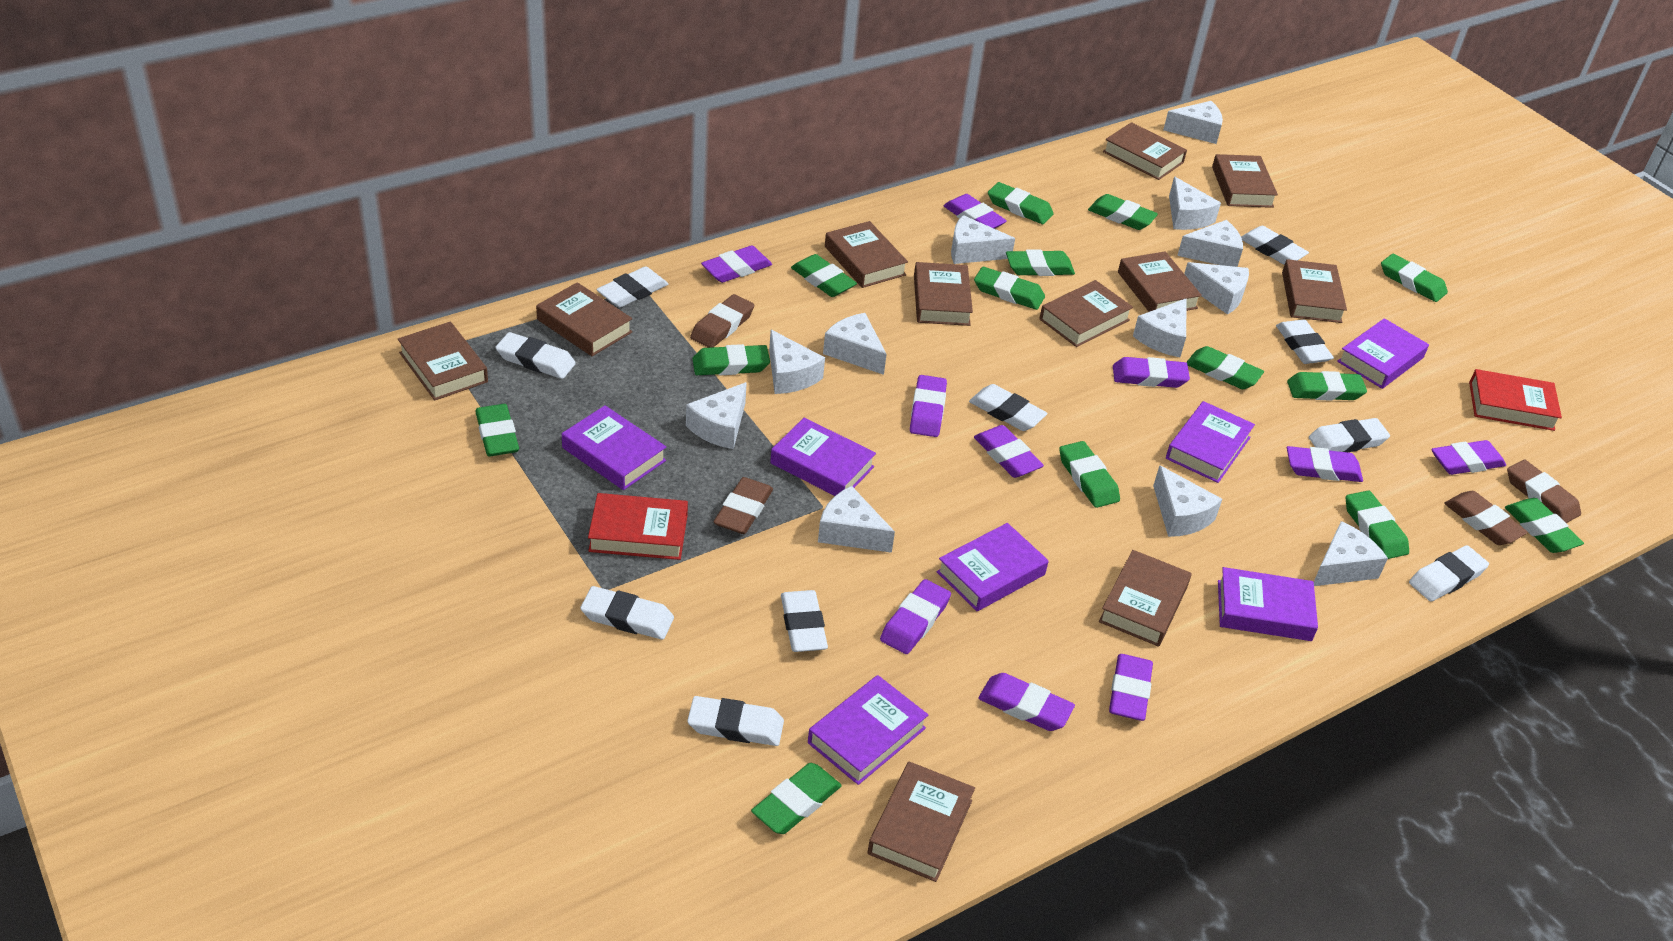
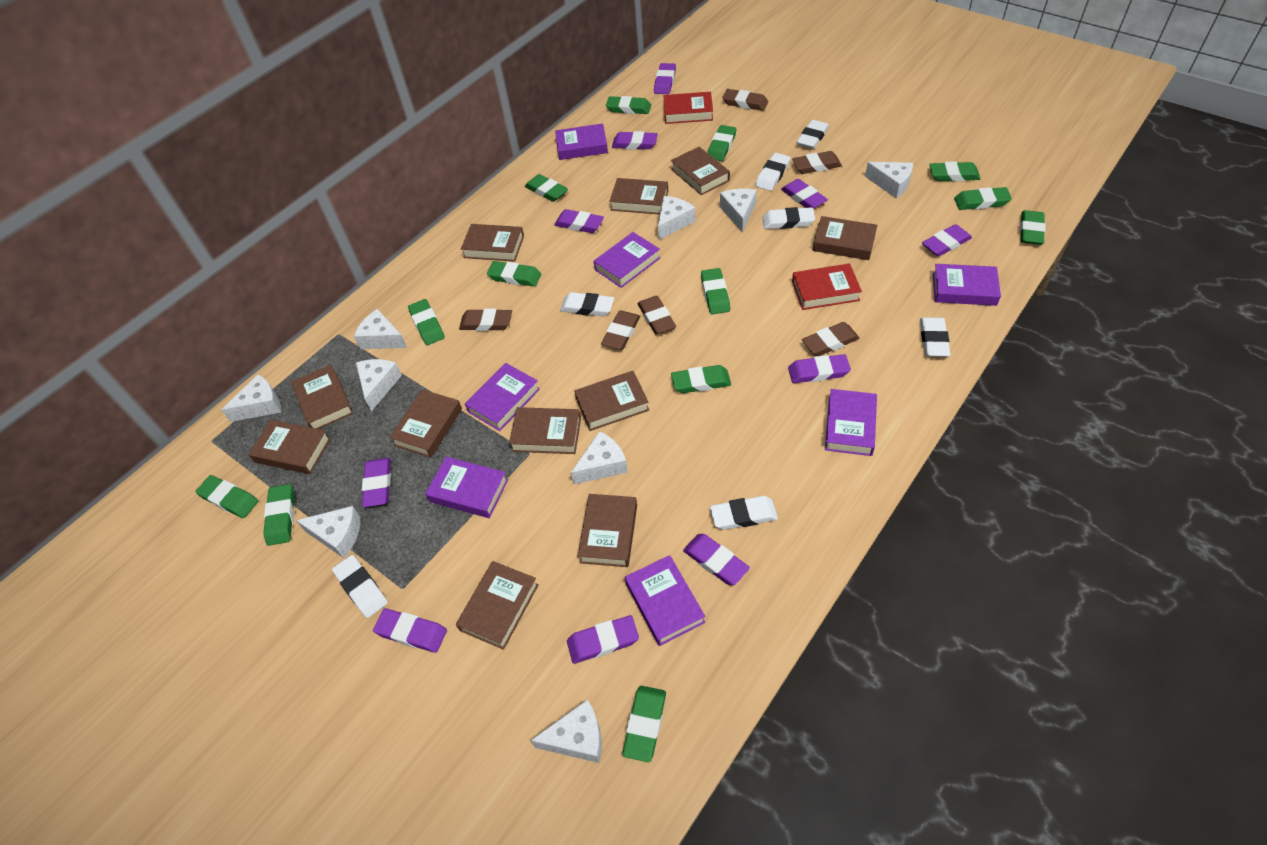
brown eraser: 4 -> 6
green eraser: 14 -> 13
white cheese: 12 -> 9
white eraser: 10 -> 7

